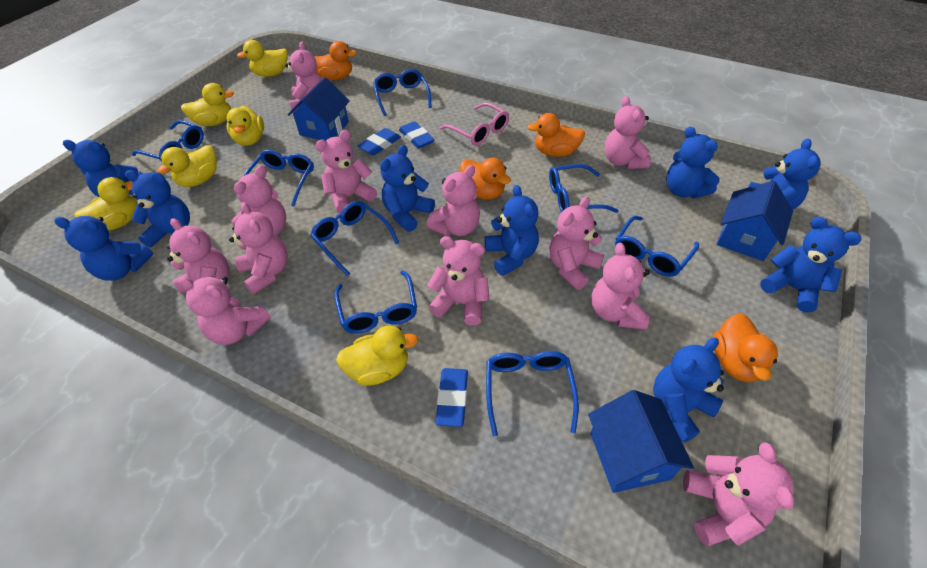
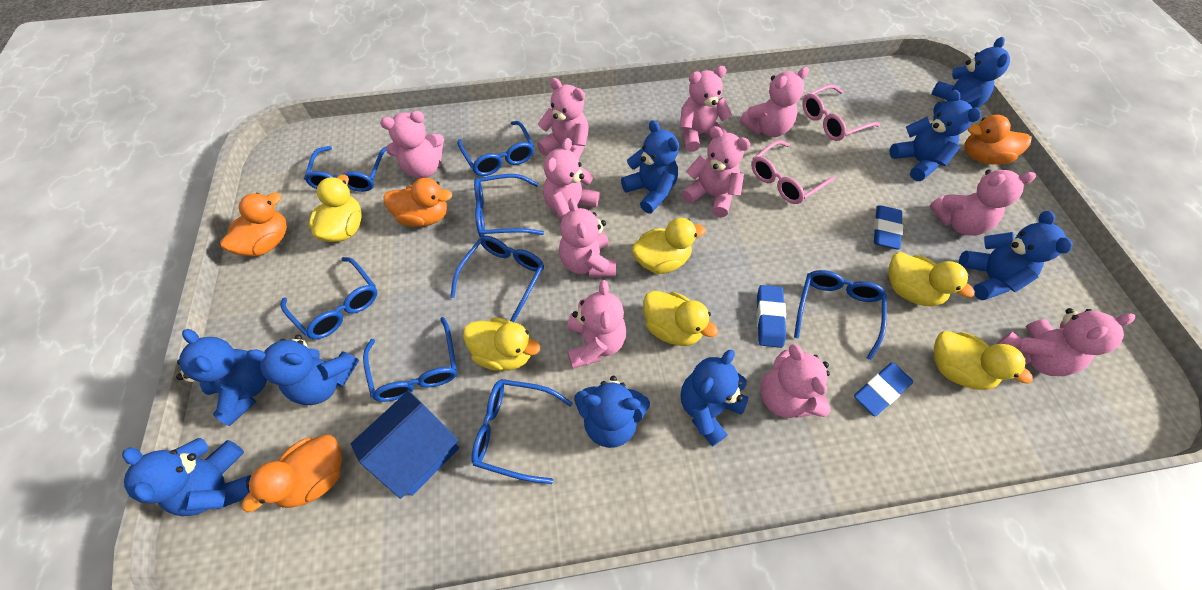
blue house: 3 -> 1
pink glasses: 1 -> 2
pink teddy bear: 12 -> 11

